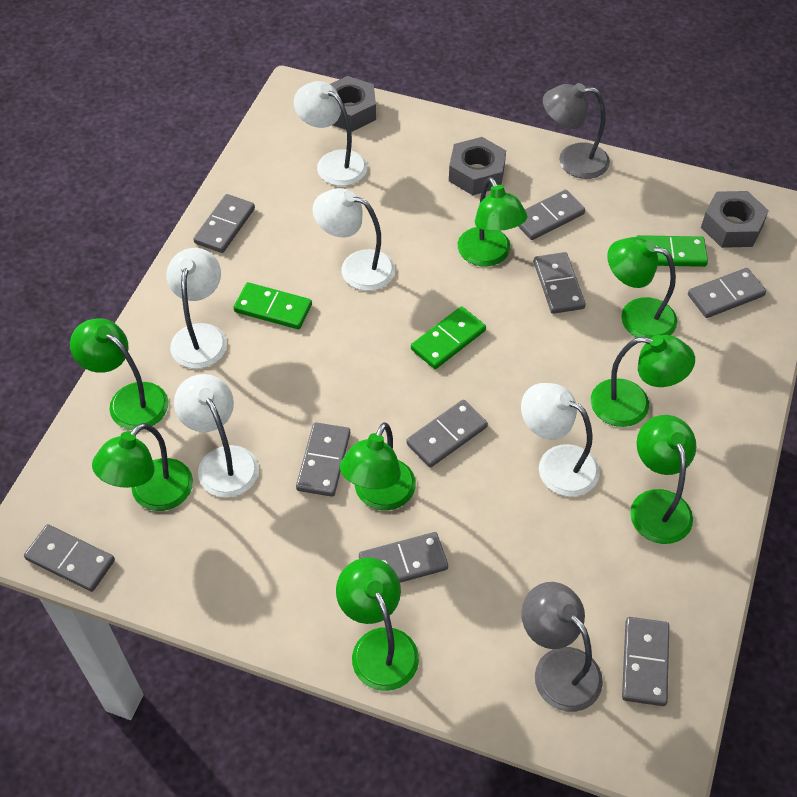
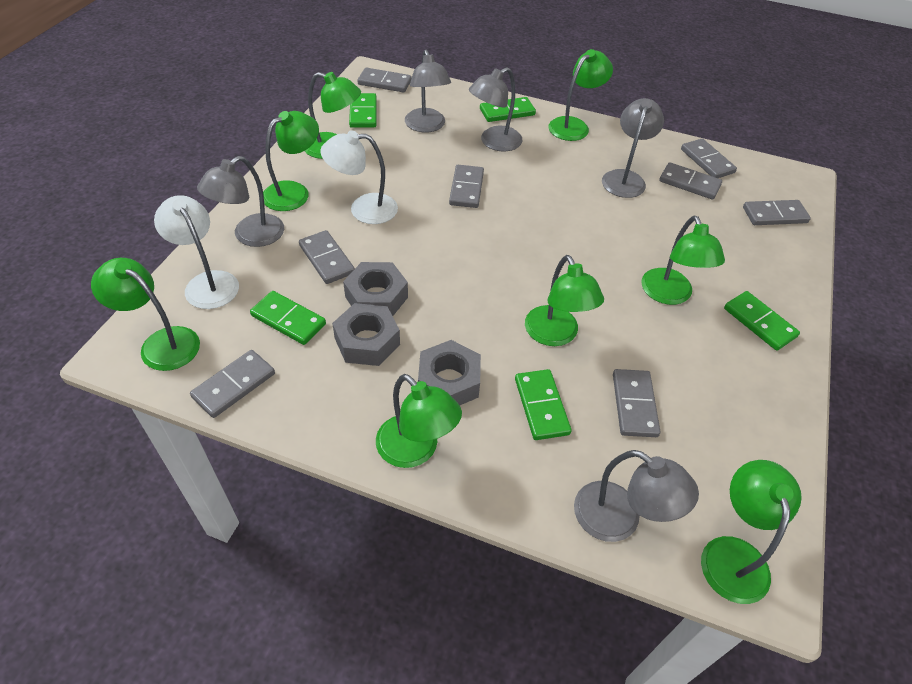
green domino: 3 -> 5
grey domino: 9 -> 8
grey lamp: 2 -> 5
white lamp: 5 -> 2

